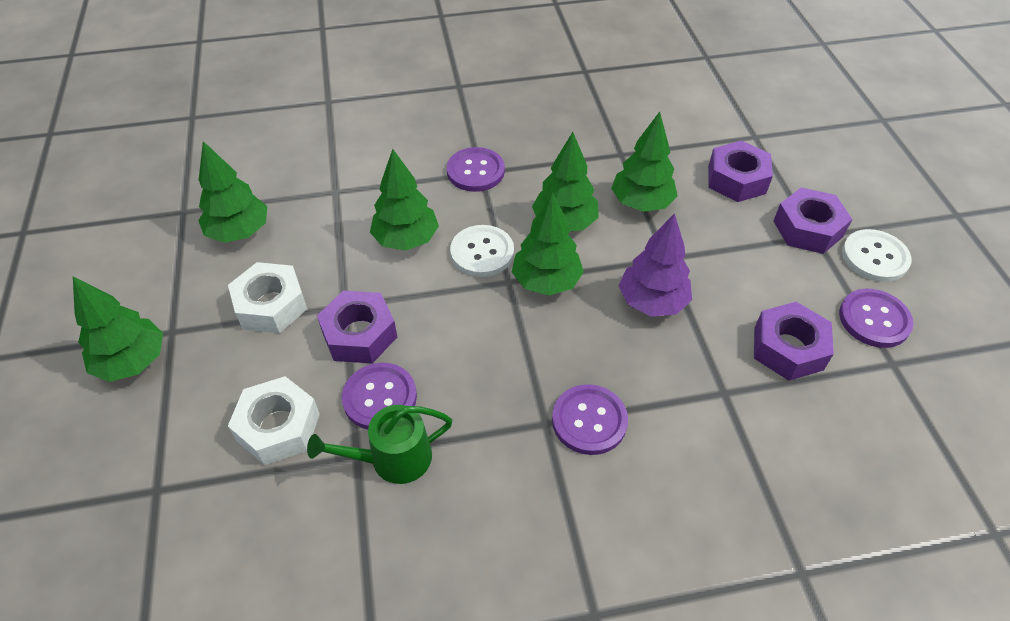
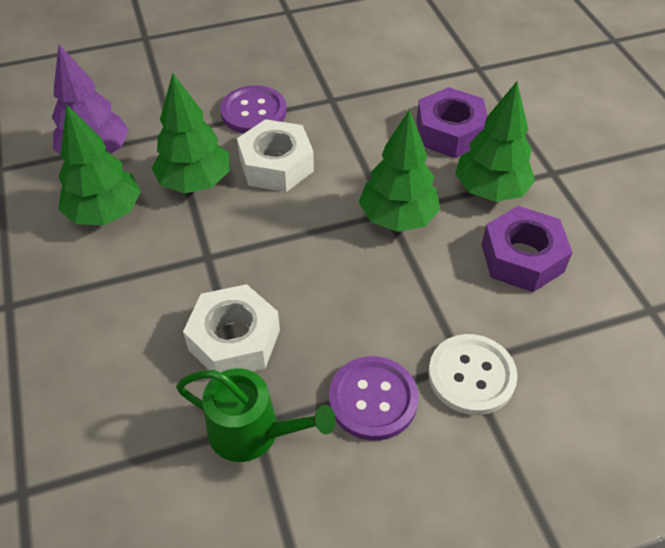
green tree: 6 -> 4
purple button: 4 -> 2
purple nut: 4 -> 2
white button: 2 -> 1

